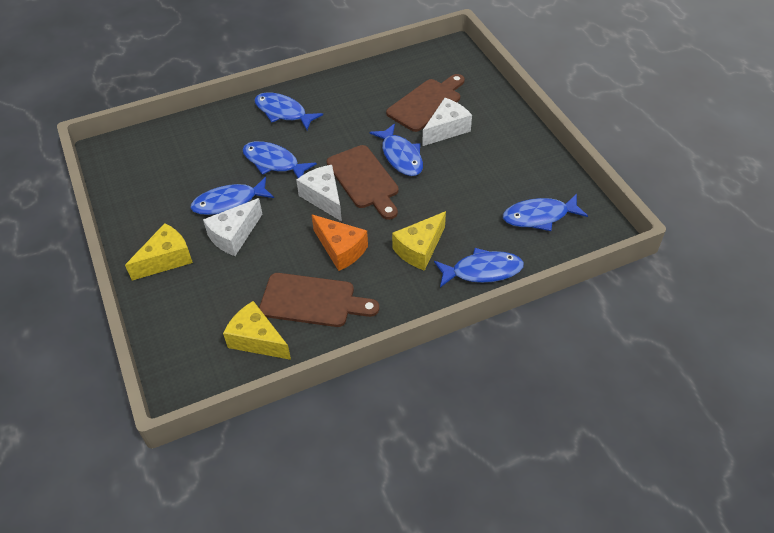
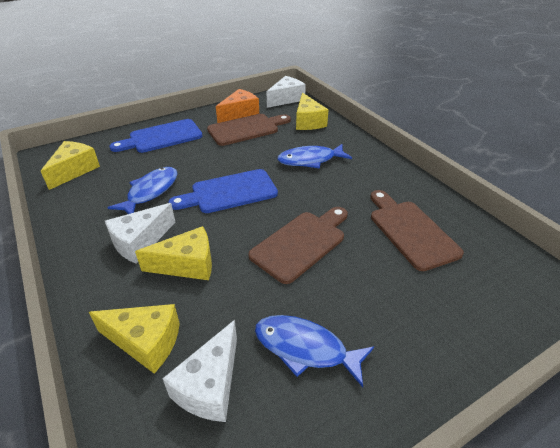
blue cutting board: 0 -> 2
blue fish: 6 -> 3
yellow cheese: 3 -> 4

